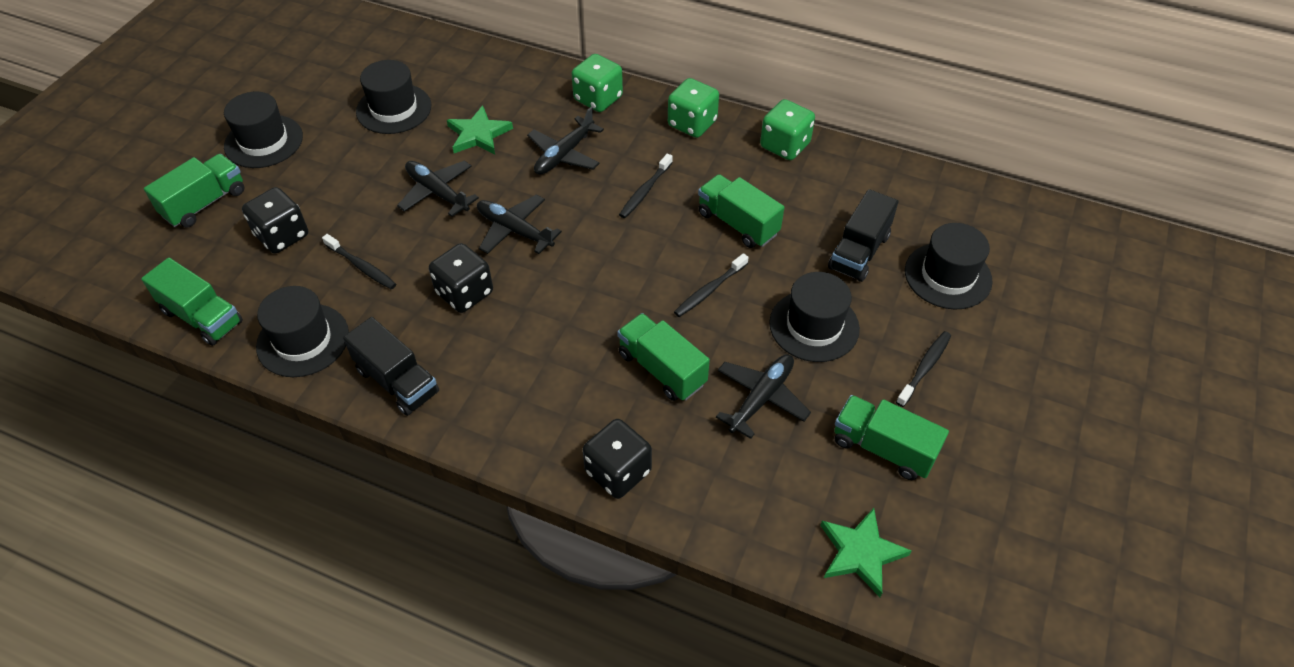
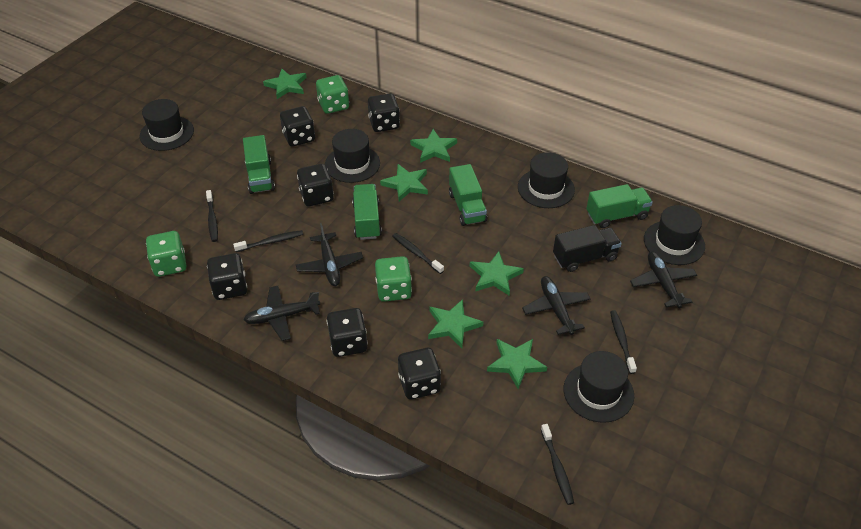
black dice: 3 -> 6
black toothbrush: 4 -> 5
black truck: 2 -> 1
green star: 2 -> 6
green truck: 5 -> 4

